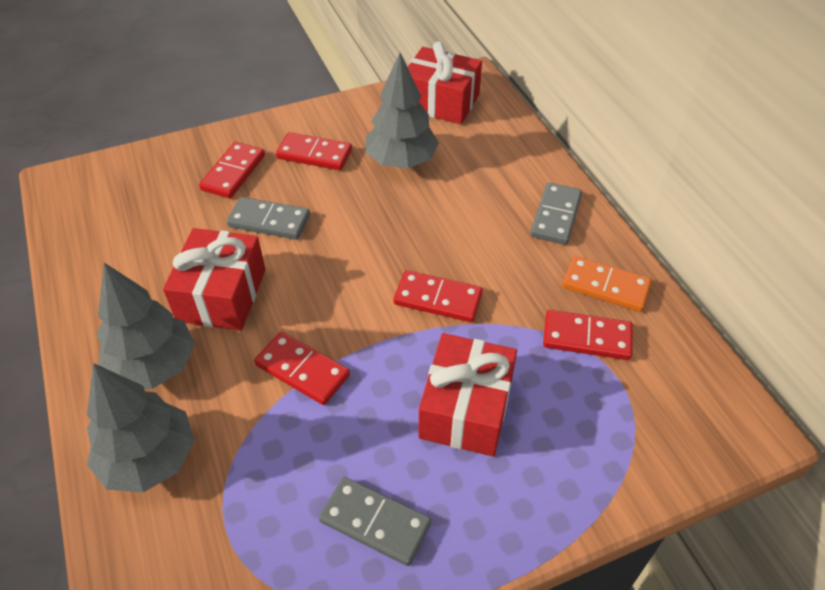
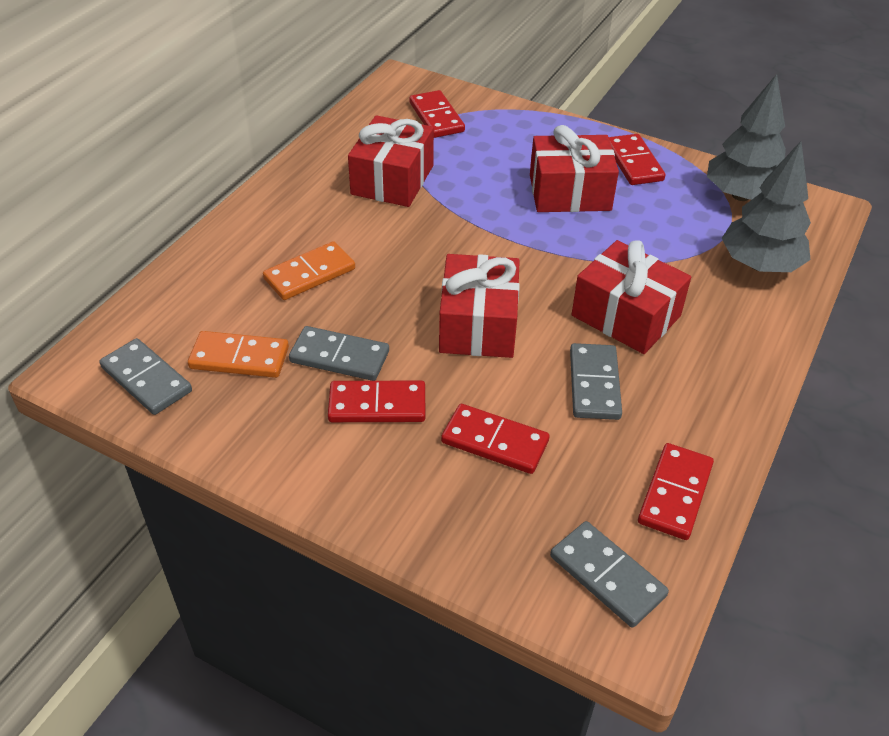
grey domino: 3 -> 4
grey tree: 3 -> 2
orange domino: 1 -> 2
red gift: 3 -> 4

